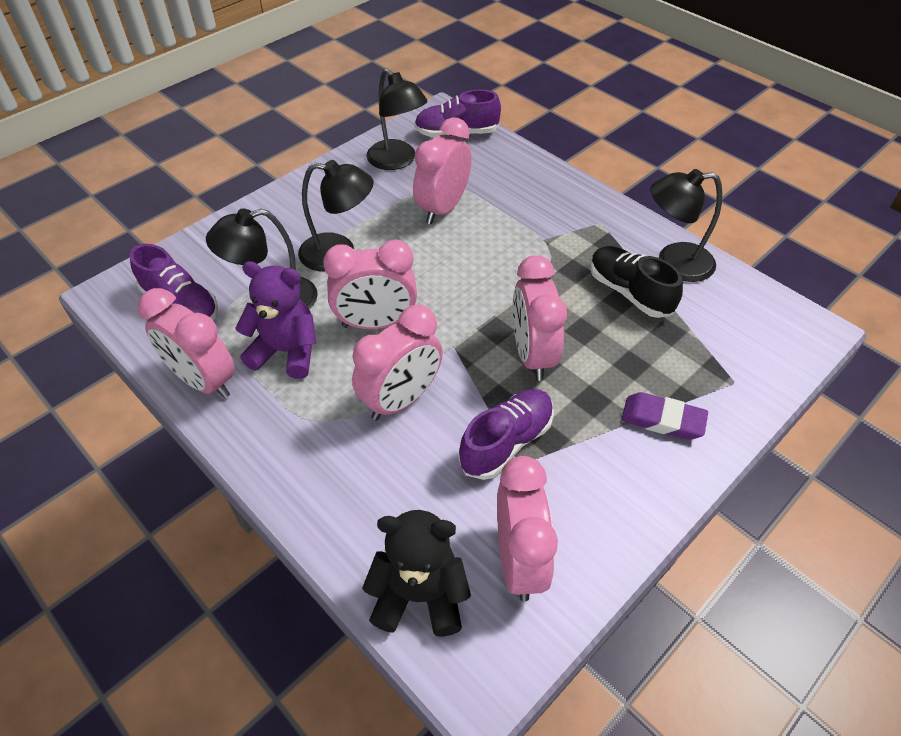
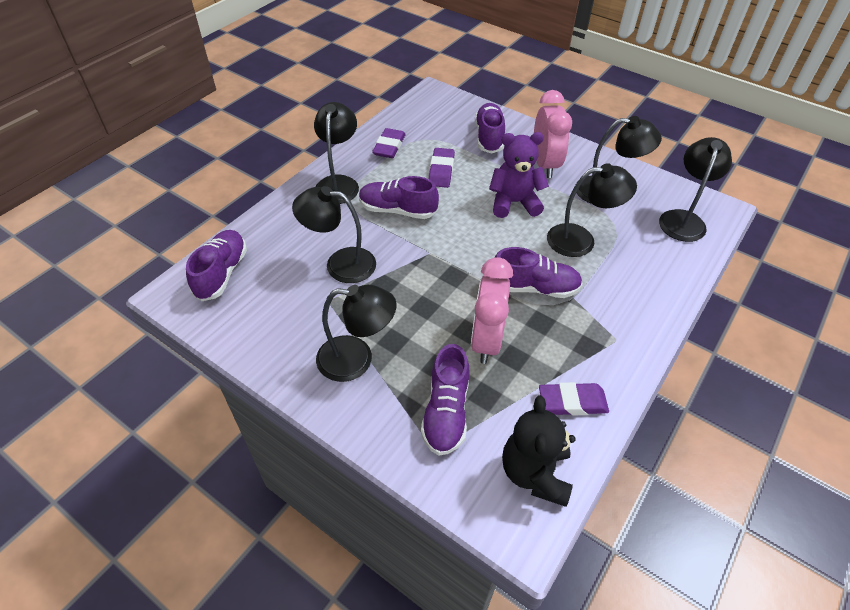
black lamp: 4 -> 6
black shoe: 1 -> 0
pink clock: 6 -> 2
purple eraser: 1 -> 3
purple shoe: 3 -> 5

